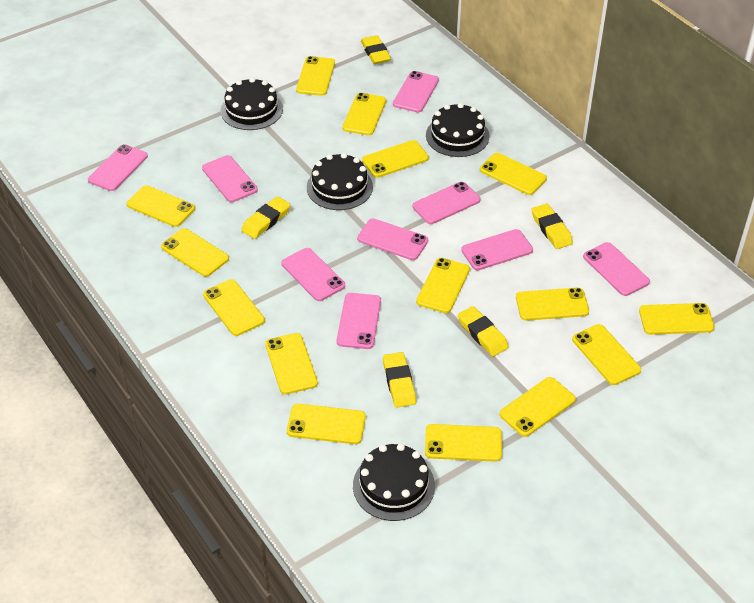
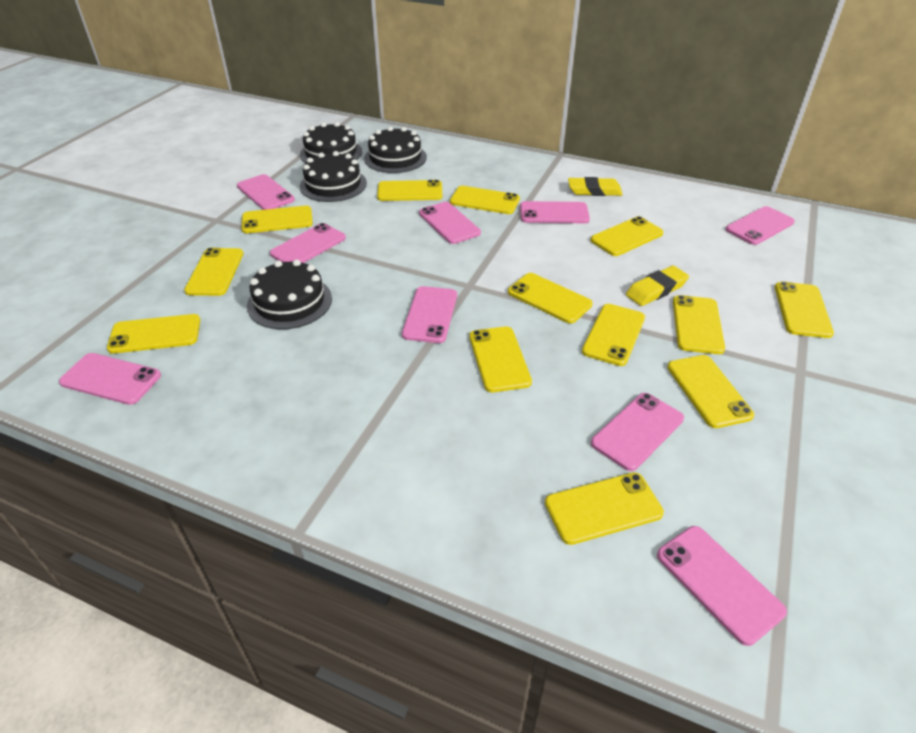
yellow eraser: 5 -> 2
yellow phone: 15 -> 13

